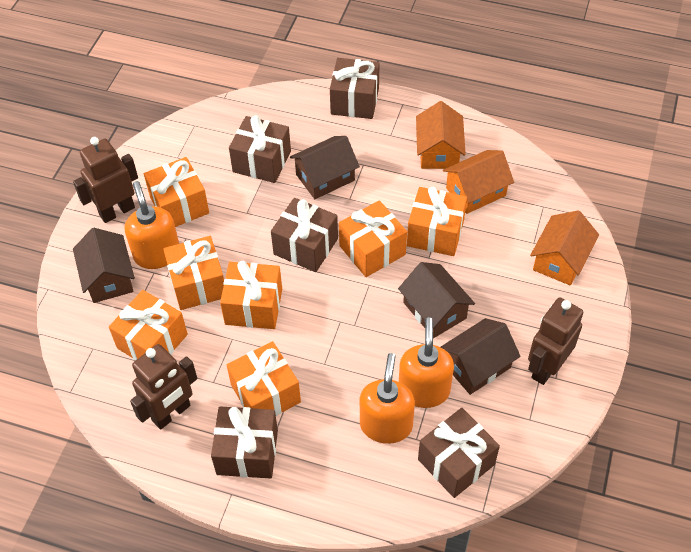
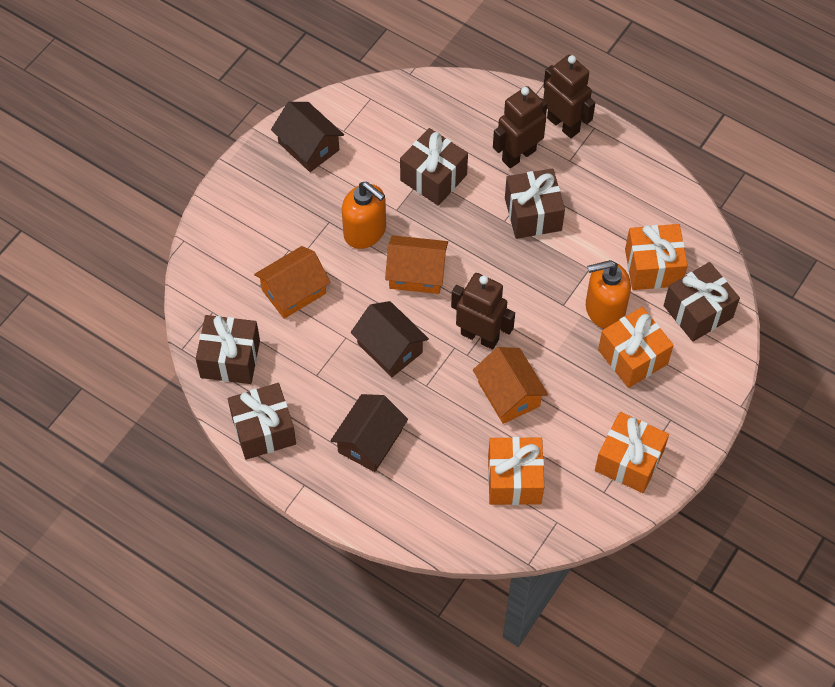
brown house: 4 -> 3
orange gift: 7 -> 4
orange soap dispenser: 3 -> 2

